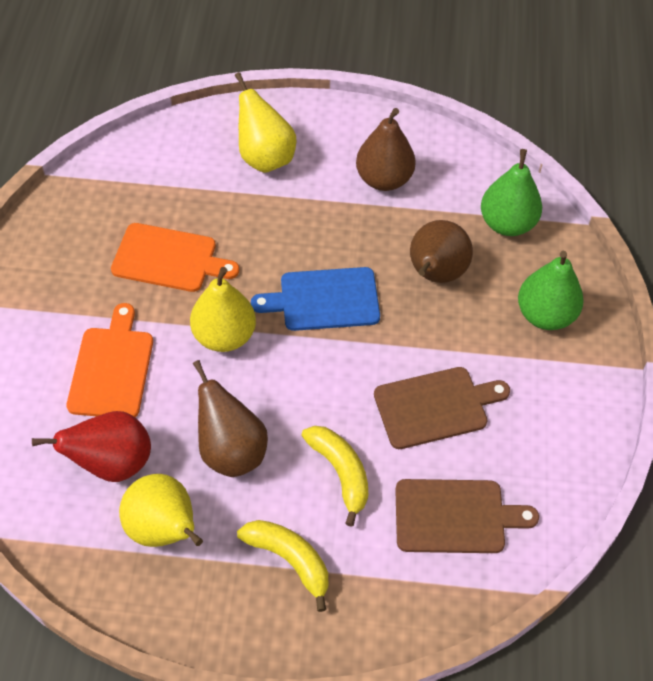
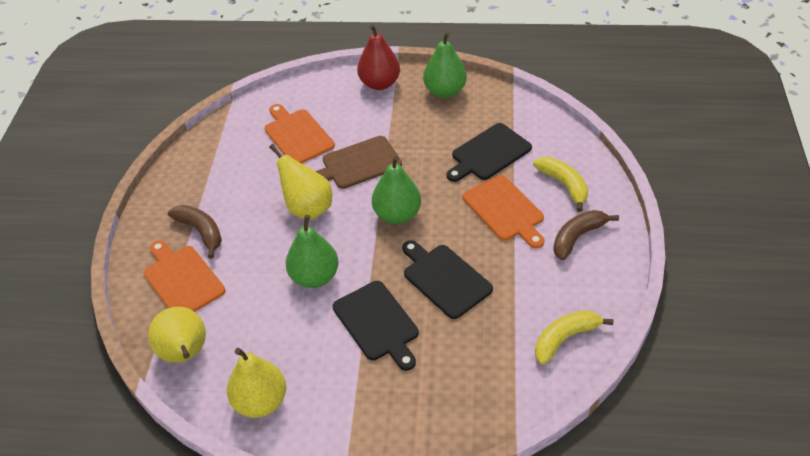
black cutting board: 0 -> 3
blue cutting board: 1 -> 0
brown banana: 0 -> 2
brown cutting board: 2 -> 1
brown pear: 3 -> 0
green pear: 2 -> 3
orange cutting board: 2 -> 3

